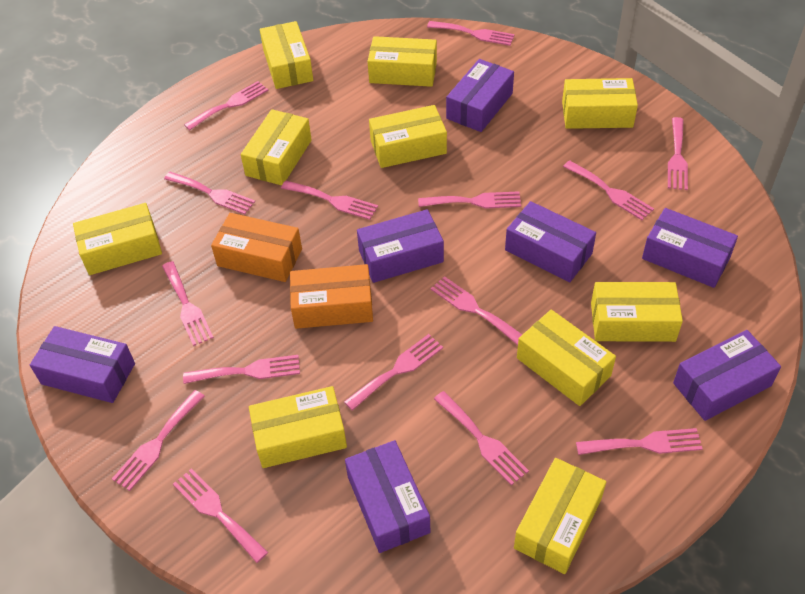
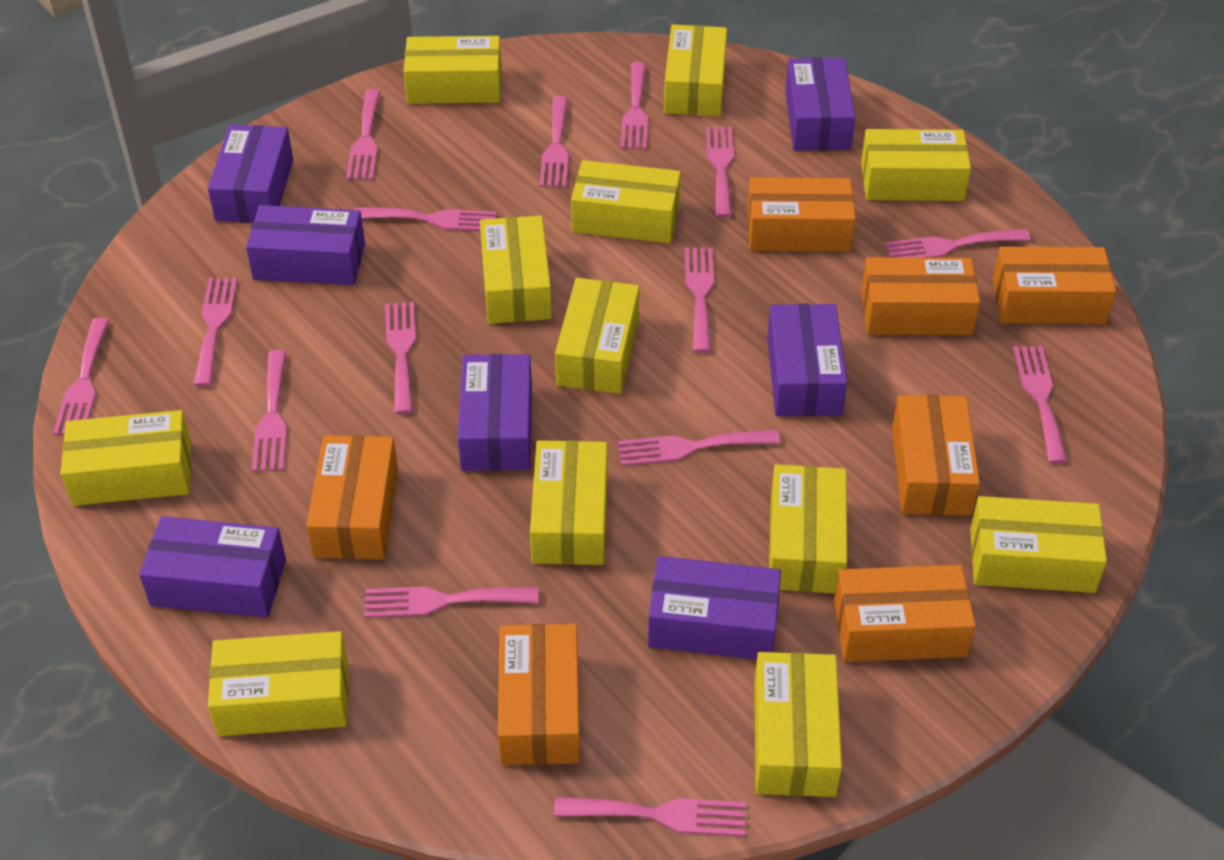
orange box: 2 -> 7
yellow box: 10 -> 12

